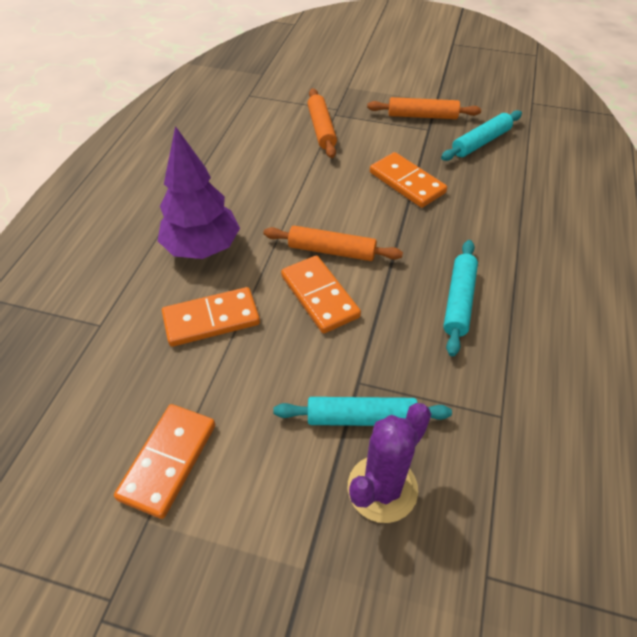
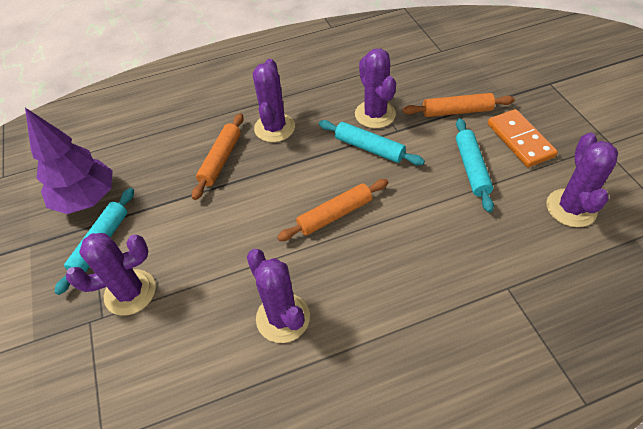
orange domino: 4 -> 1
purple cactus: 1 -> 5

